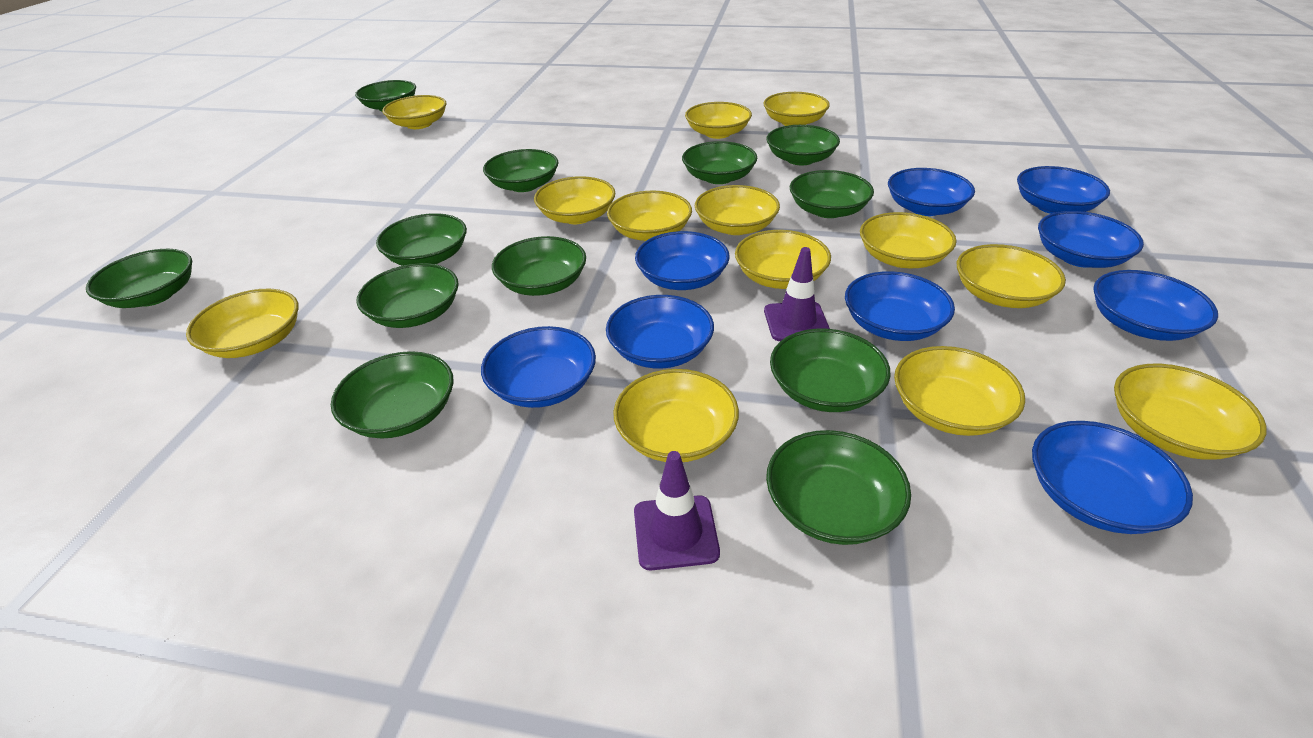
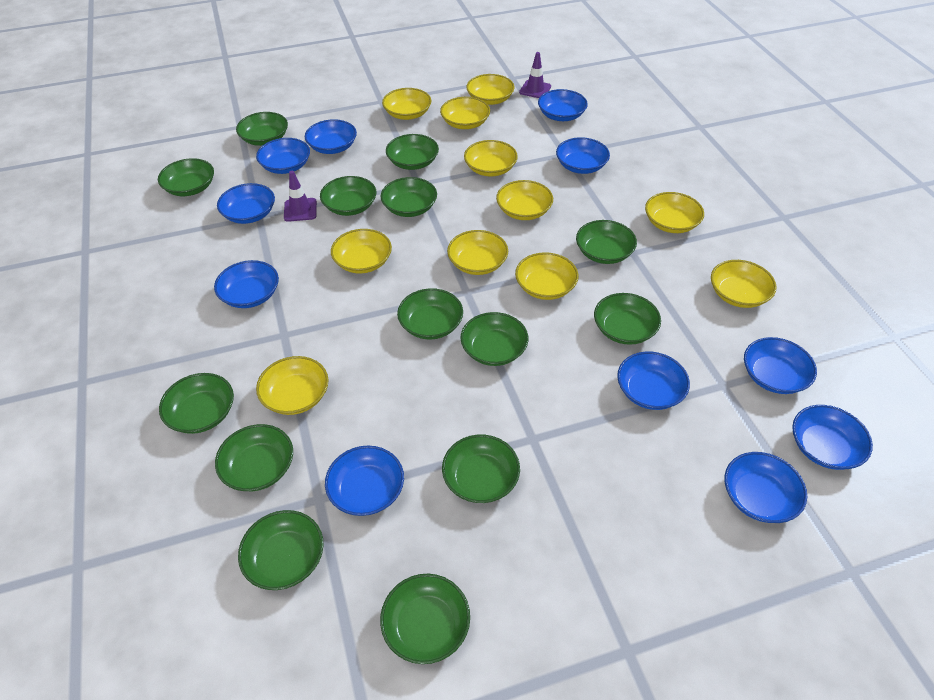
blue bowl: 9 -> 11
green bowl: 12 -> 14
yellow bowl: 13 -> 11

